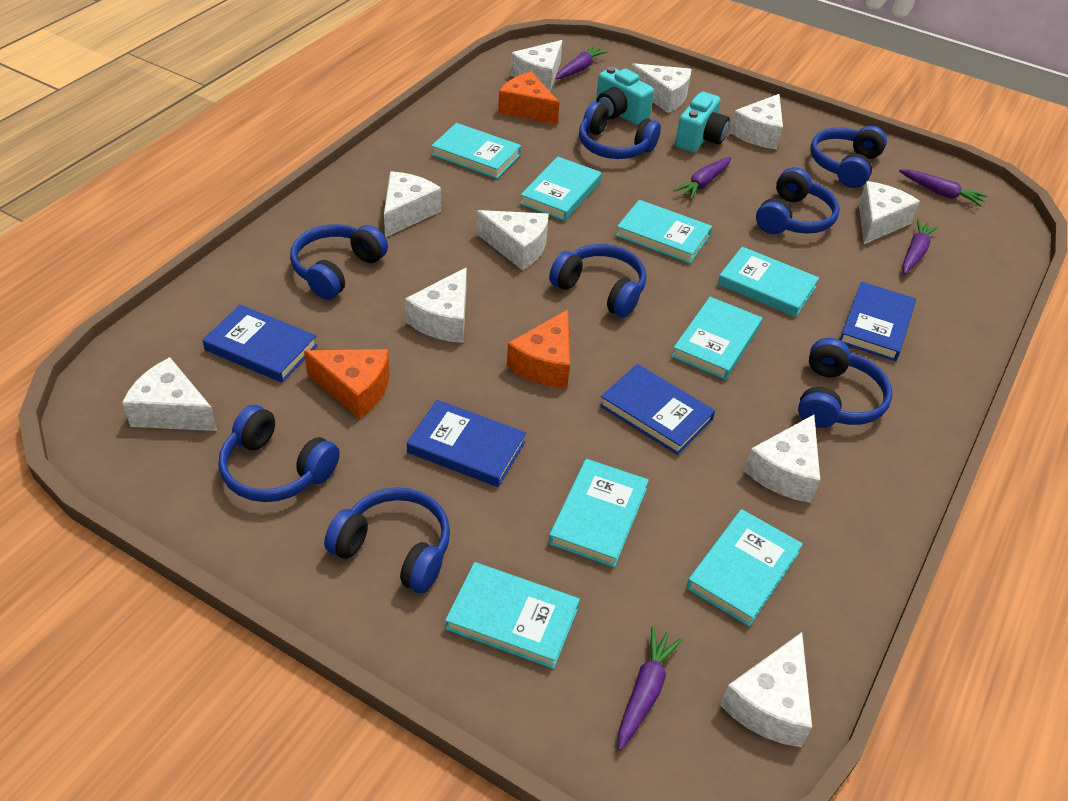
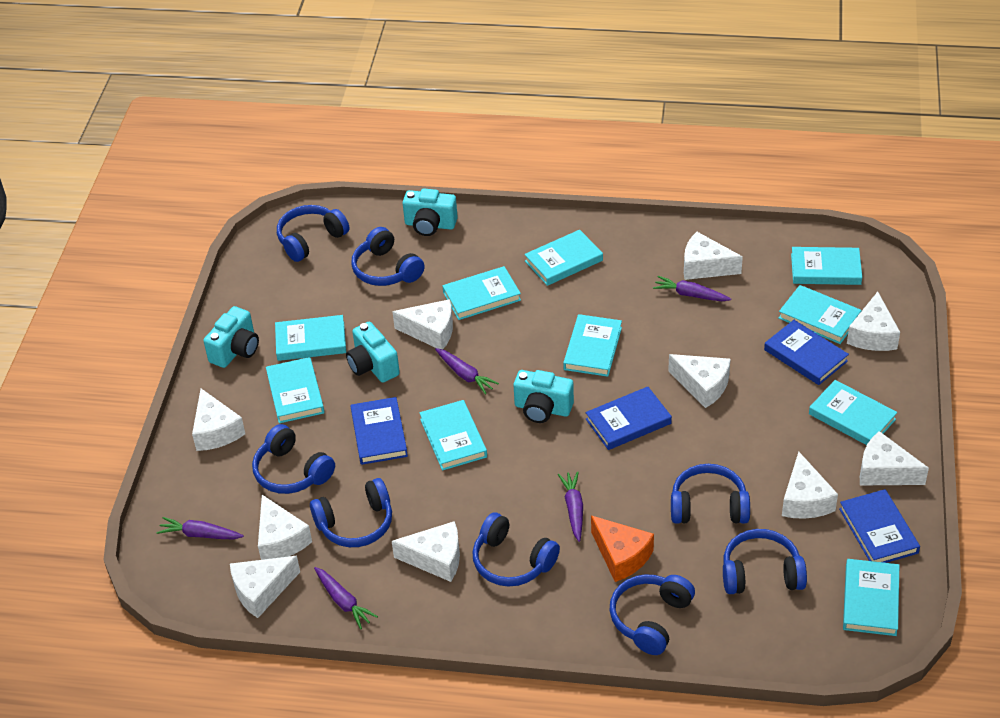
orange cheese: 3 -> 1
turquoise book: 8 -> 10
turquoise camera: 2 -> 4

